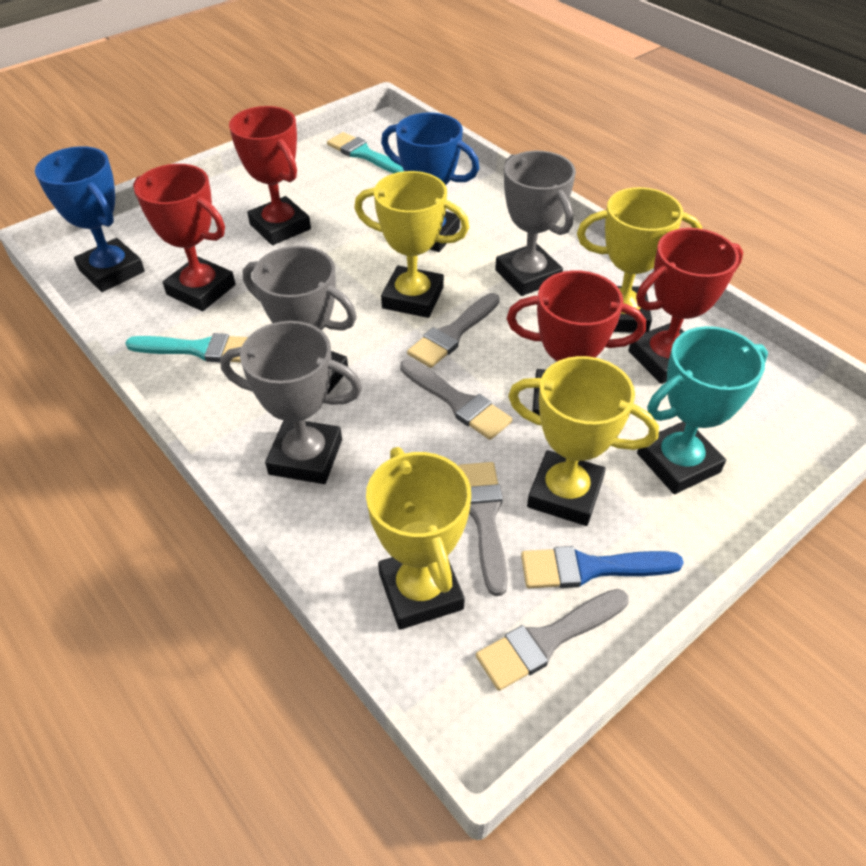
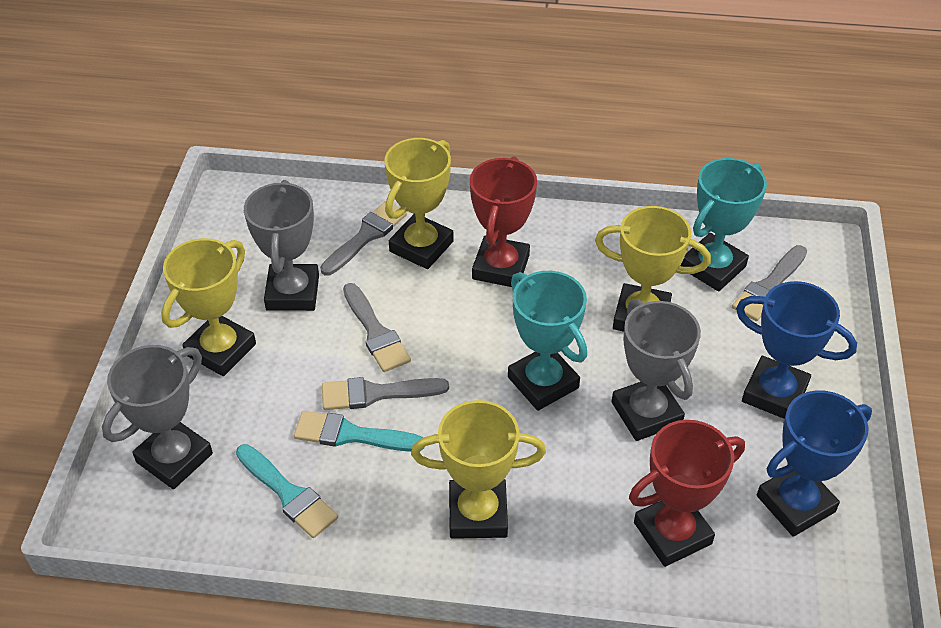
blue brush: 1 -> 0
red trophy: 4 -> 2
turquoise trophy: 1 -> 2

